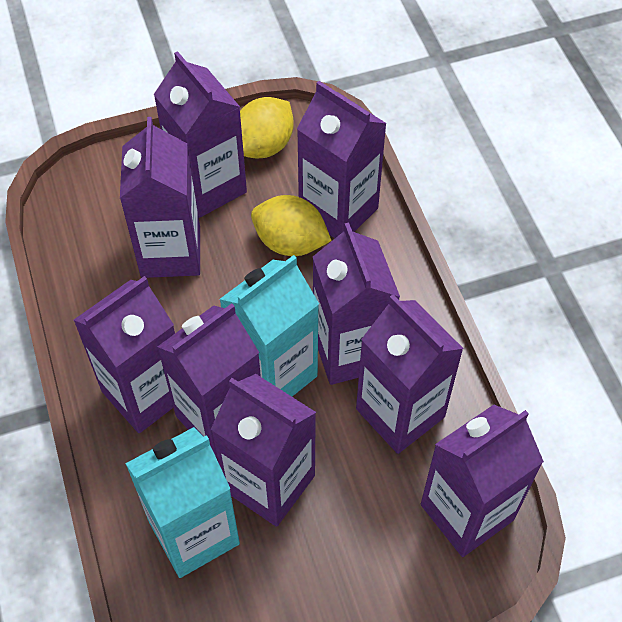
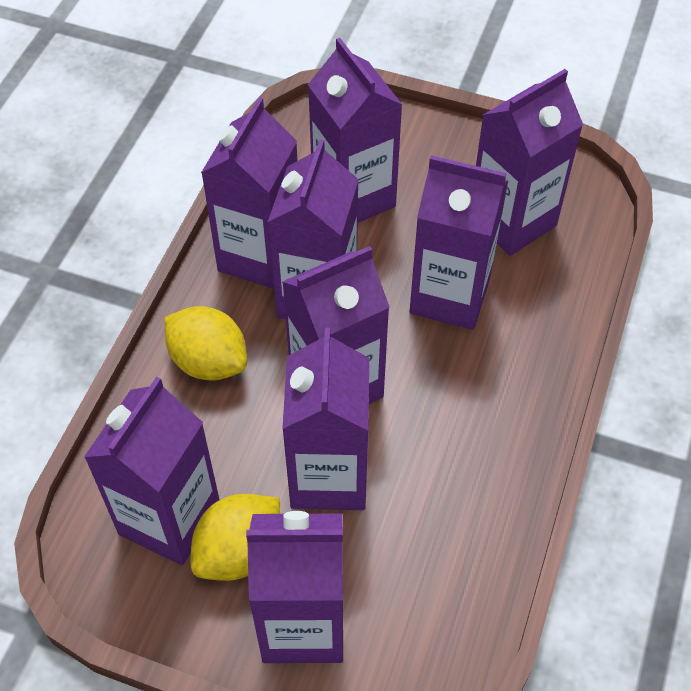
turquoise carton: 2 -> 0

